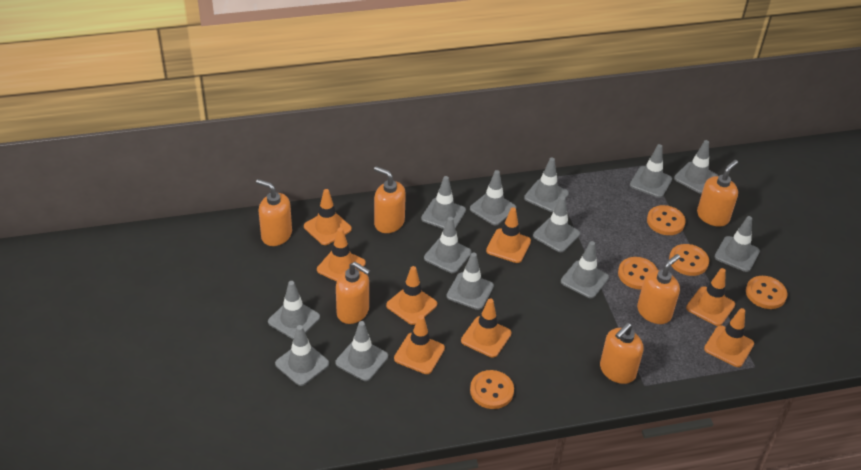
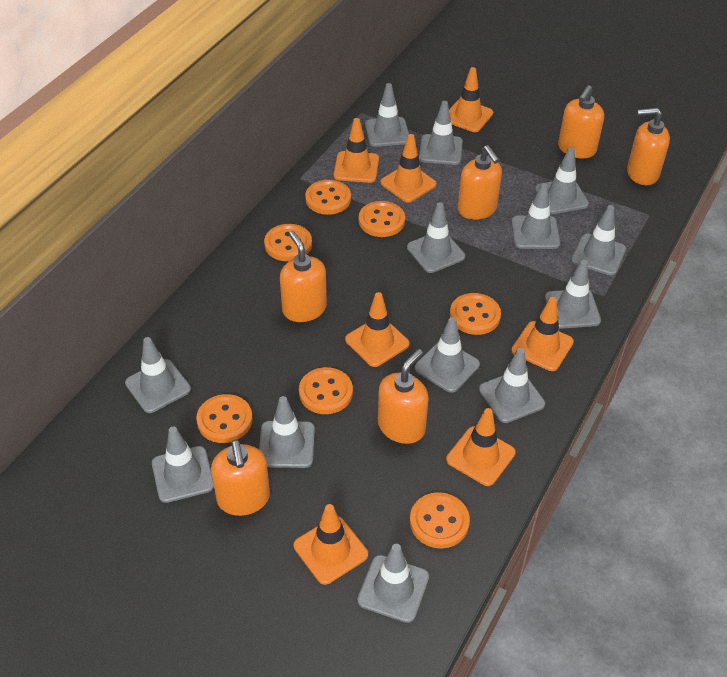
orange button: 5 -> 7
orange traffic cone: 8 -> 7

